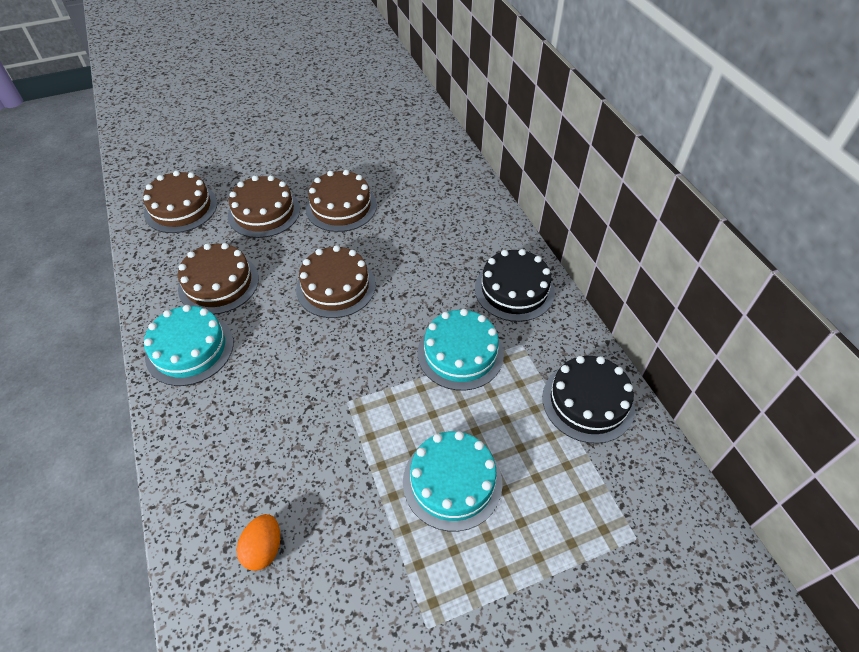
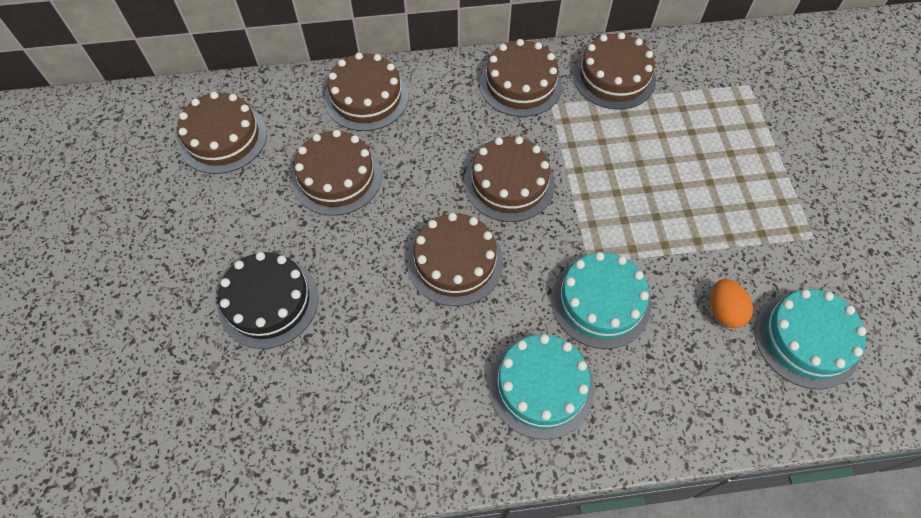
black cake: 2 -> 1
brown cake: 5 -> 7

